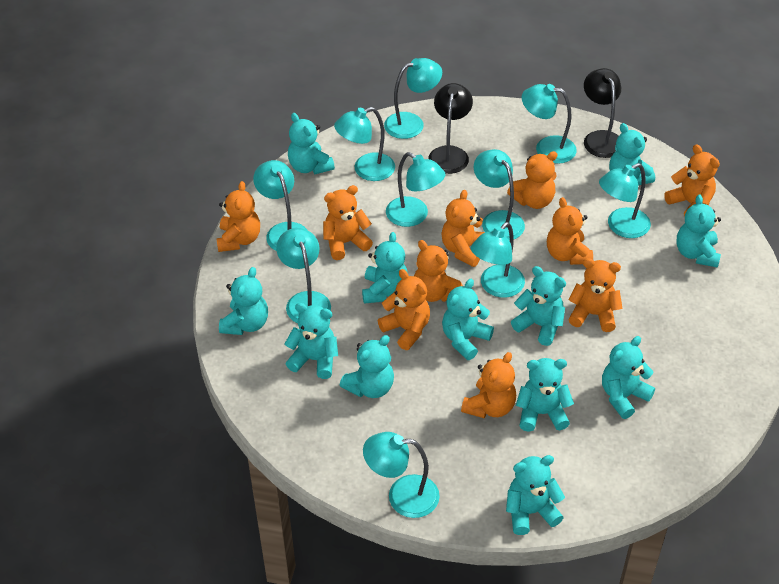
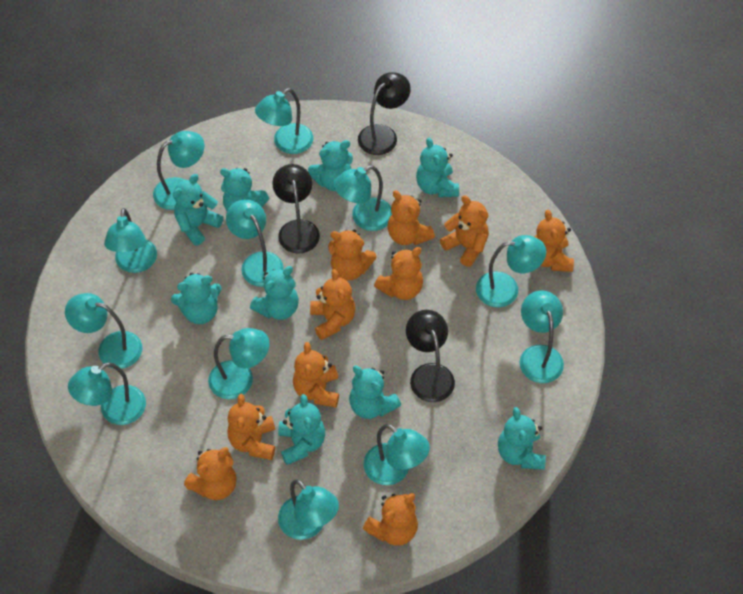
black lamp: 2 -> 3
turquoise lamp: 10 -> 12
turquoise teddy bear: 12 -> 9

